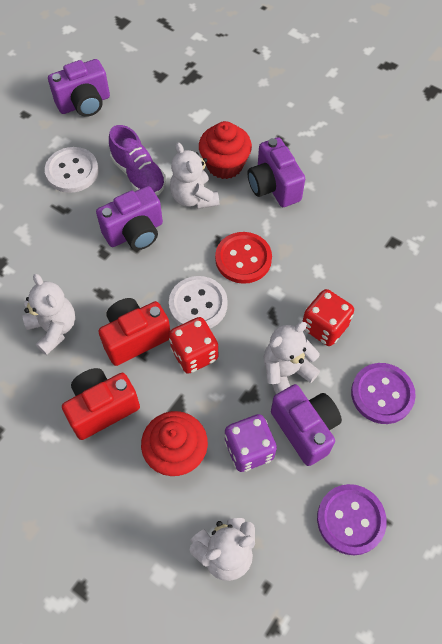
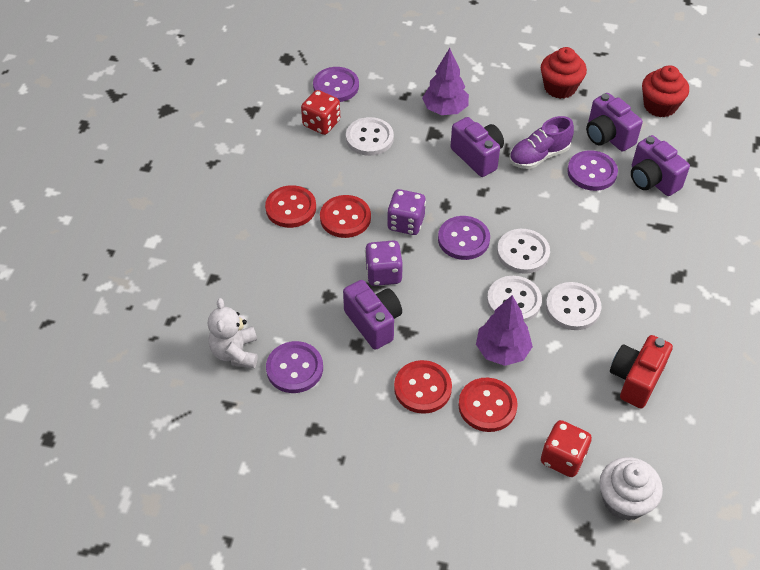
purple button: 2 -> 4
purple dice: 1 -> 2
purple tree: 0 -> 2
red button: 1 -> 4
red camera: 2 -> 1
white button: 2 -> 4
white cupcake: 0 -> 1
white teddy bear: 4 -> 1

